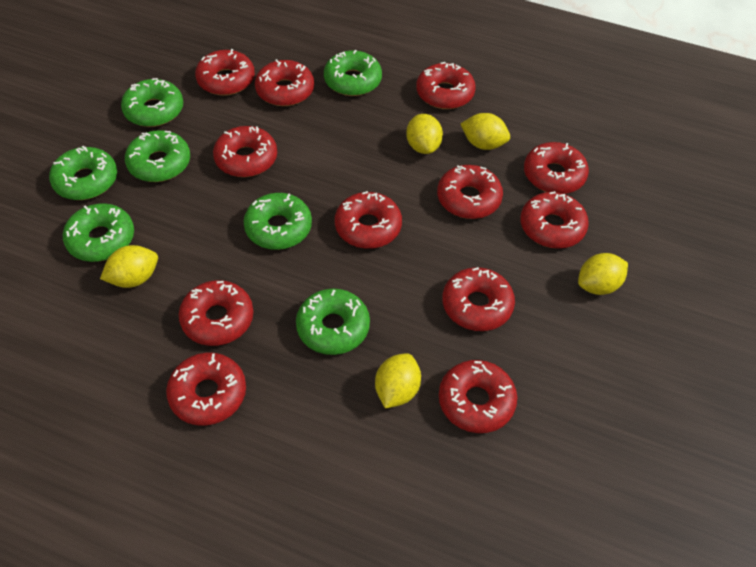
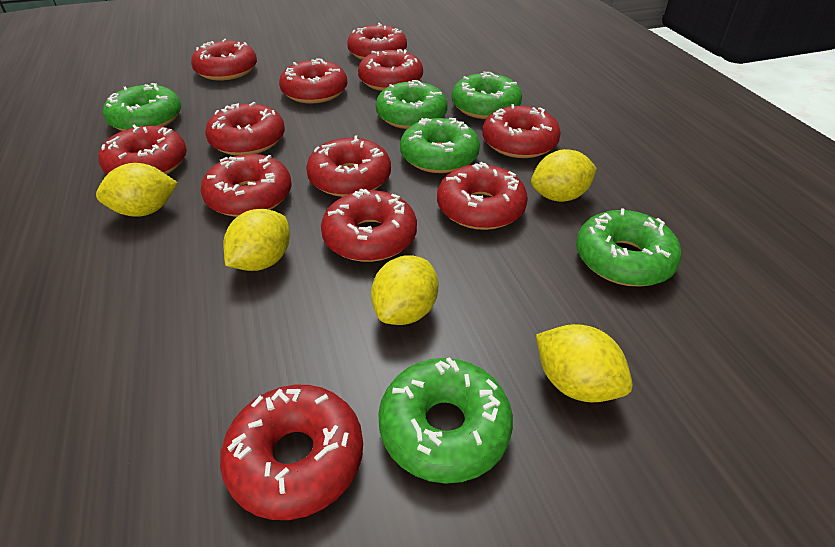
green donut: 7 -> 6

